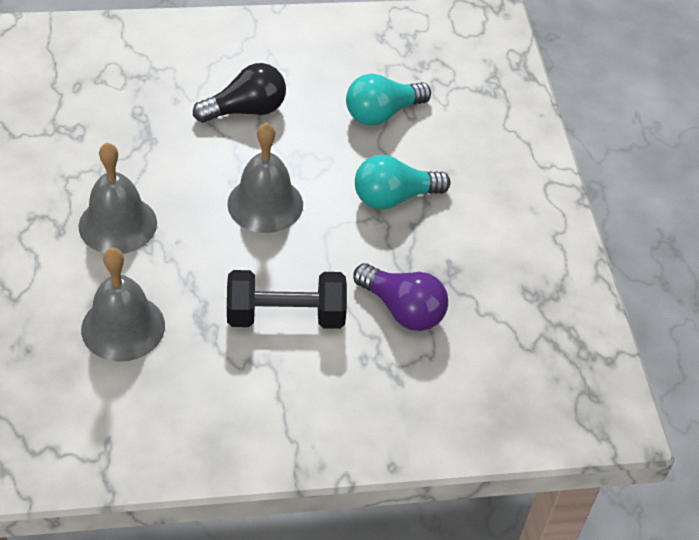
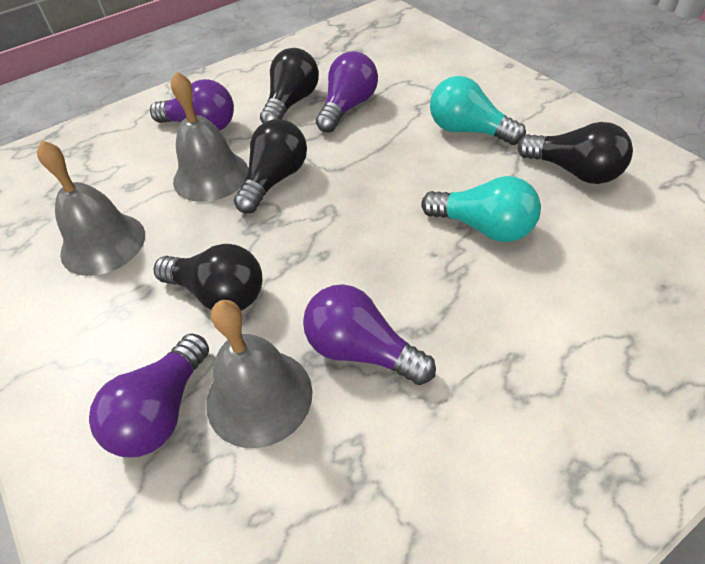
black dumbbell: 1 -> 0
black light bulb: 1 -> 4
purple light bulb: 1 -> 4

